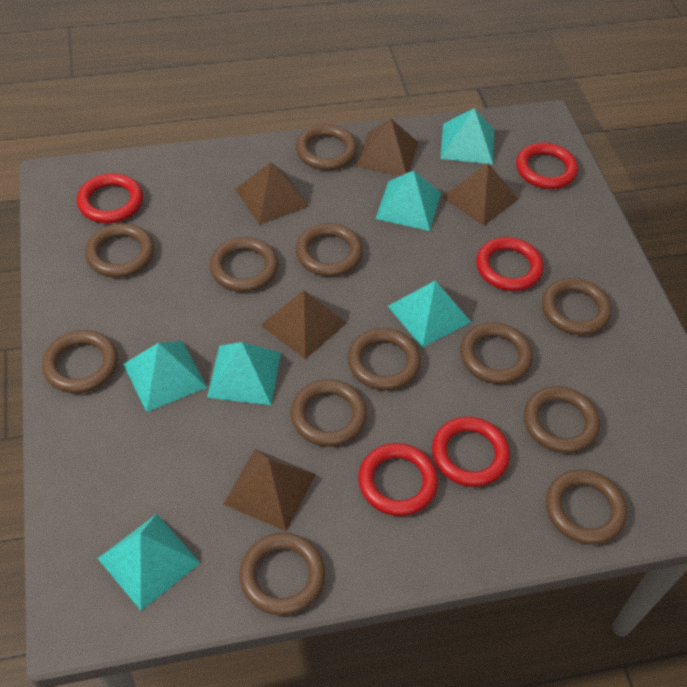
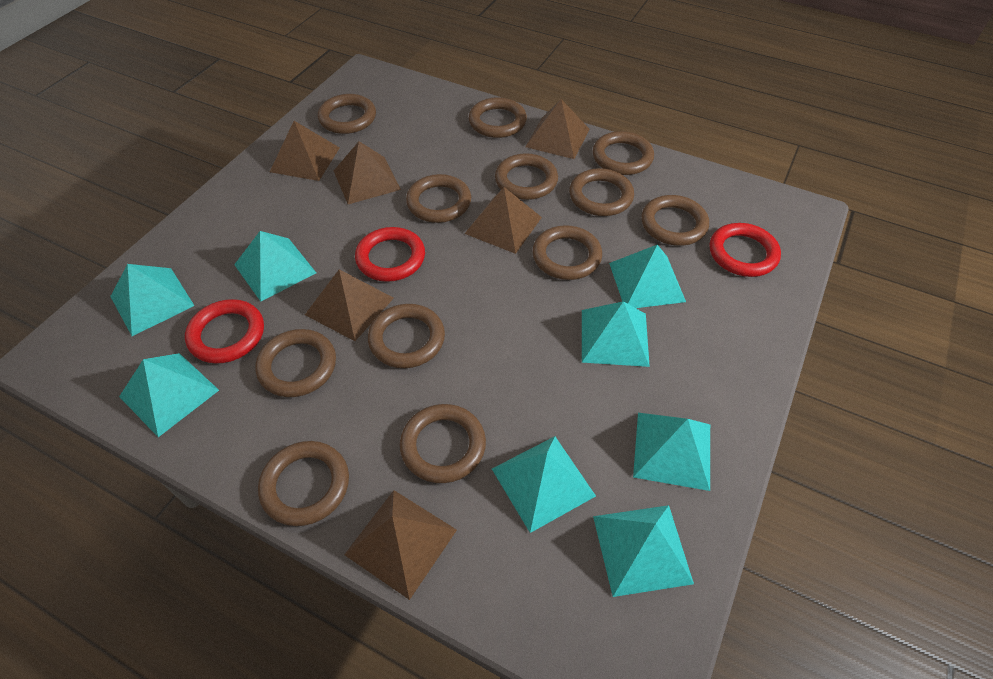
brown pyramid: 5 -> 6
red ring: 5 -> 3
turquoise pyramid: 6 -> 8

